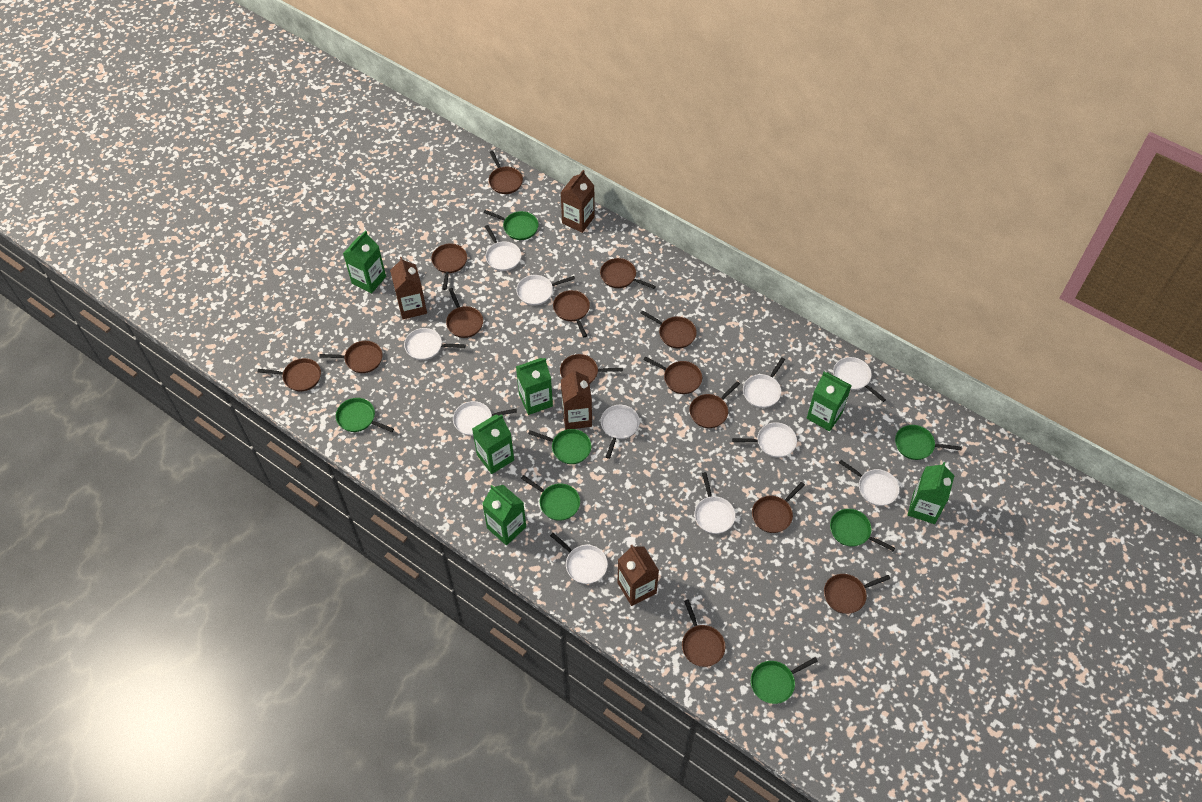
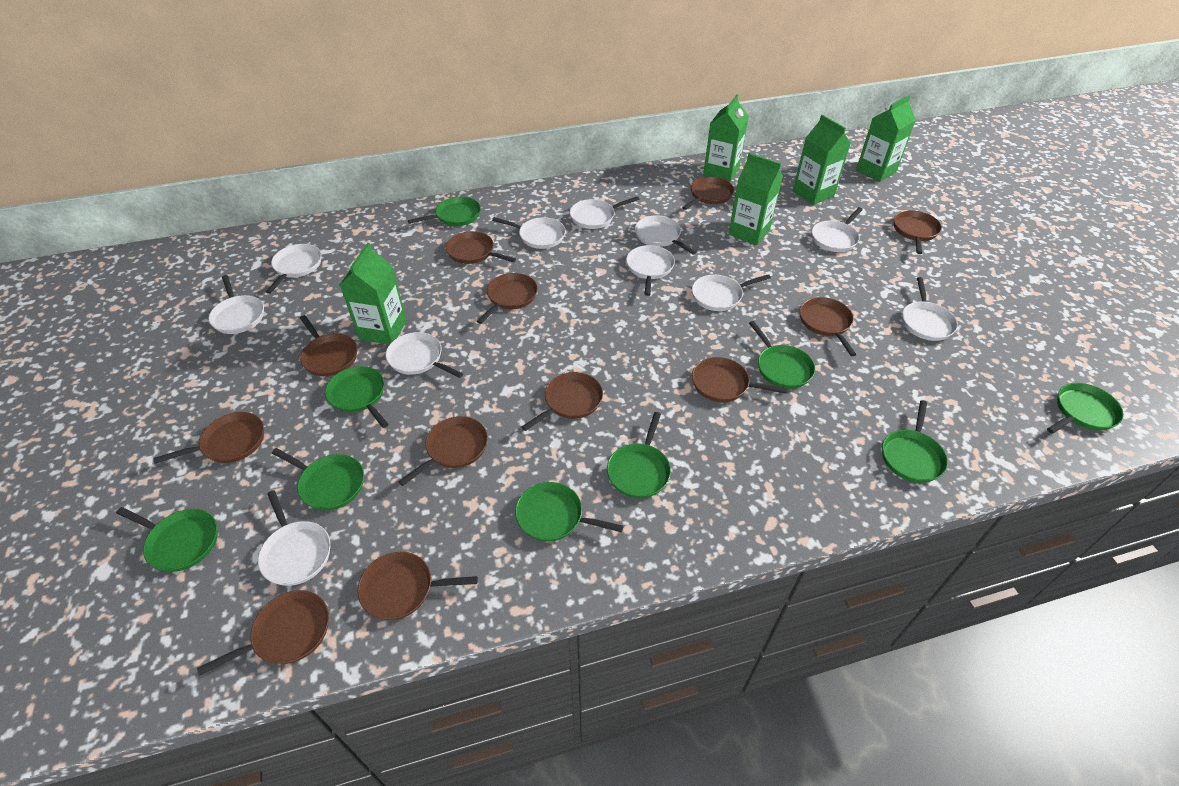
brown carton: 4 -> 0
brown pan: 14 -> 12
green carton: 6 -> 5
green pan: 7 -> 9

